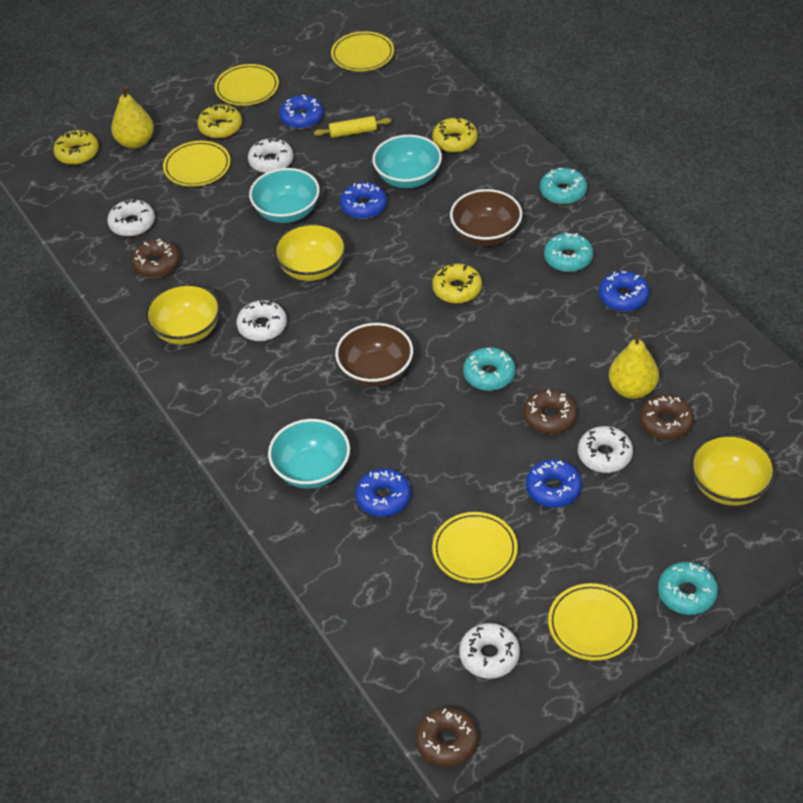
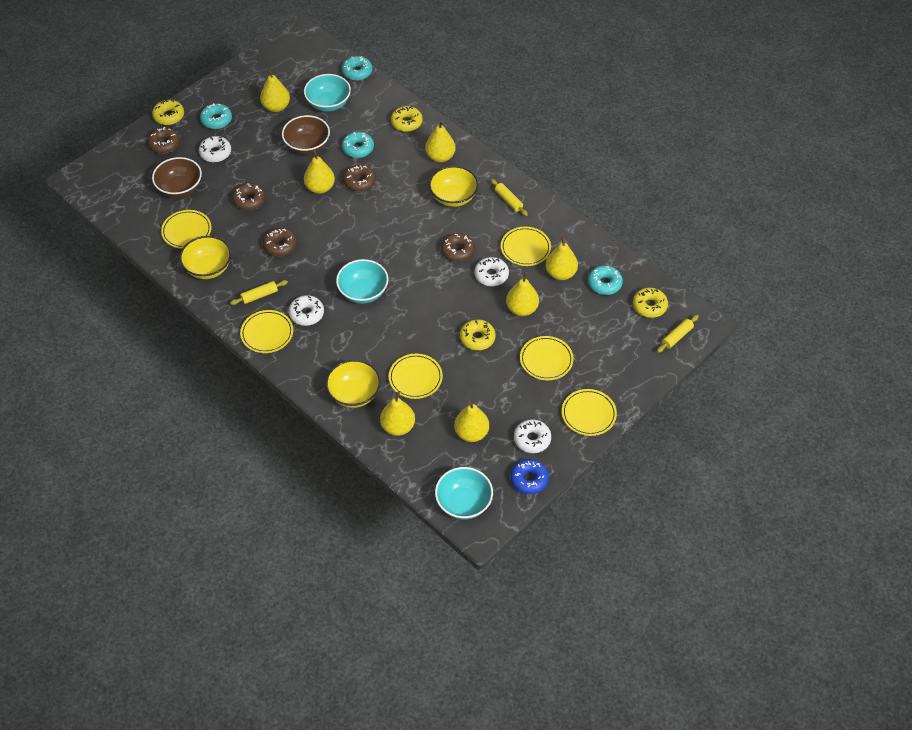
blue donut: 5 -> 1
brown donut: 4 -> 5
white donut: 5 -> 4
yellow pear: 2 -> 7
yellow plate: 5 -> 6
yellow rolling pin: 1 -> 3

